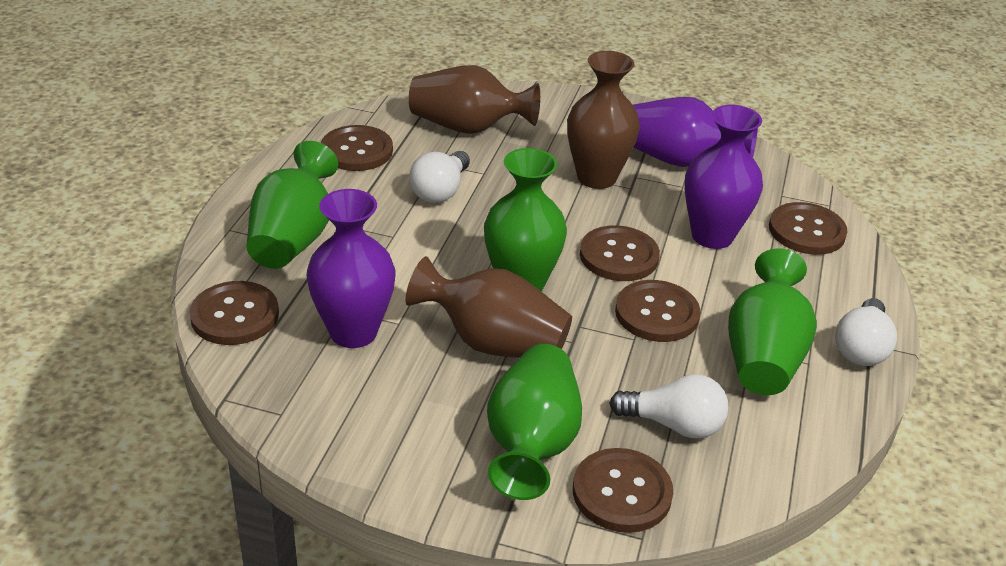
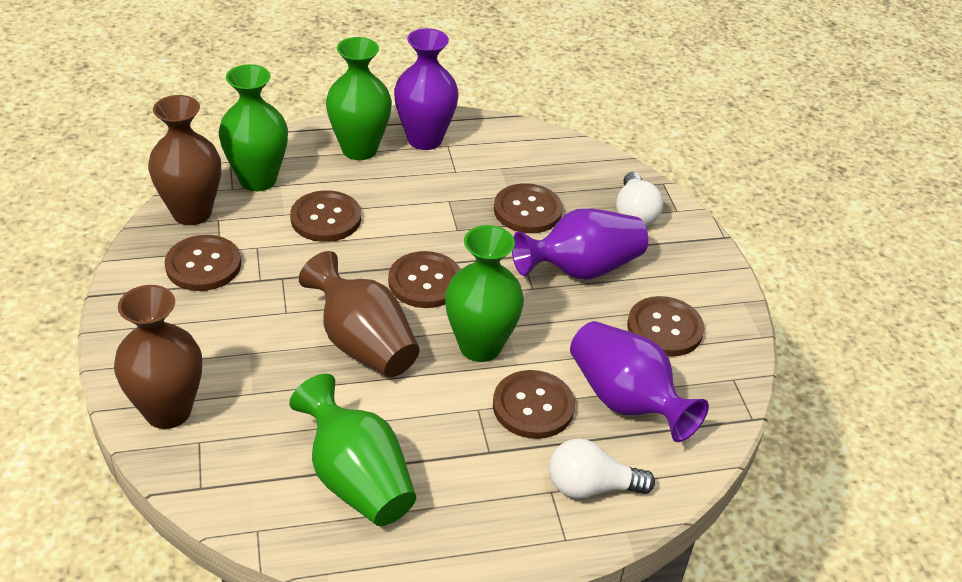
white light bulb: 3 -> 2

